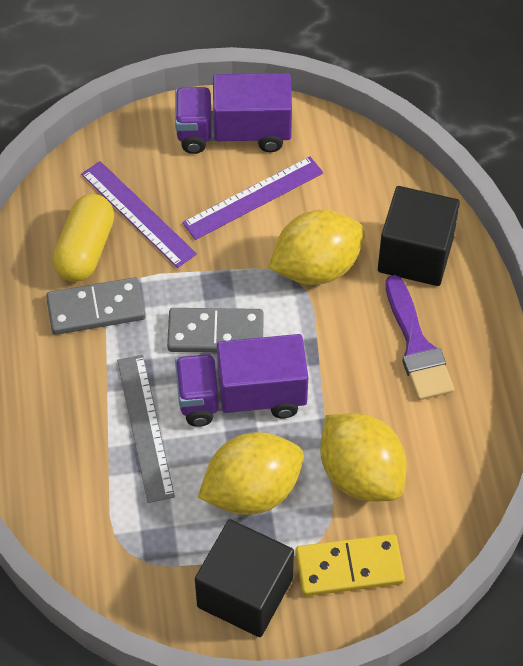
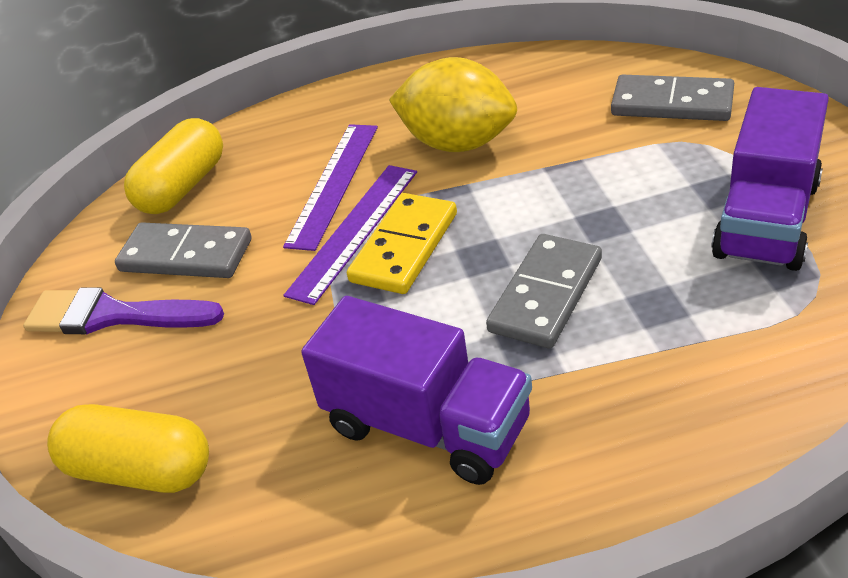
black cube: 2 -> 0
grey domino: 2 -> 3
grey ruler: 1 -> 0
yellow capsule: 1 -> 2
yellow lemon: 3 -> 1

